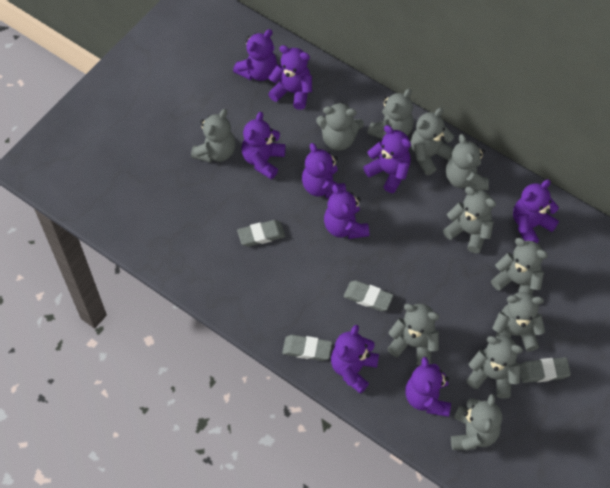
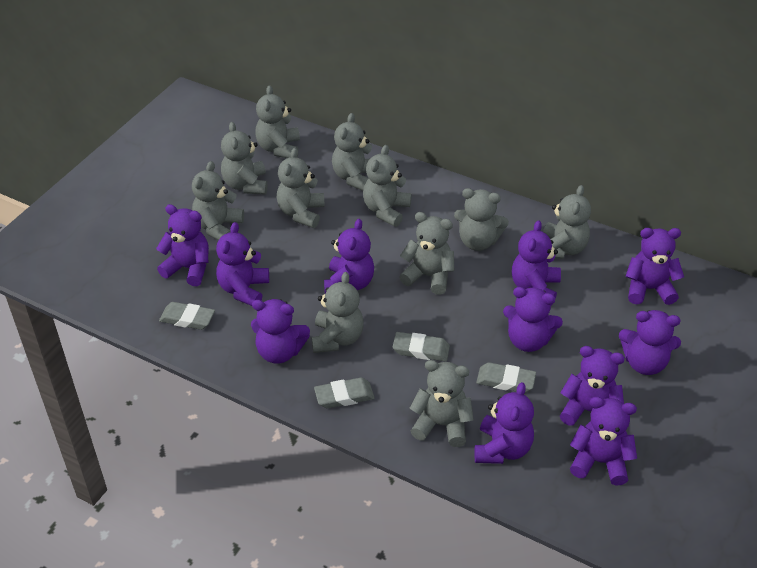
purple teddy bear: 9 -> 11

